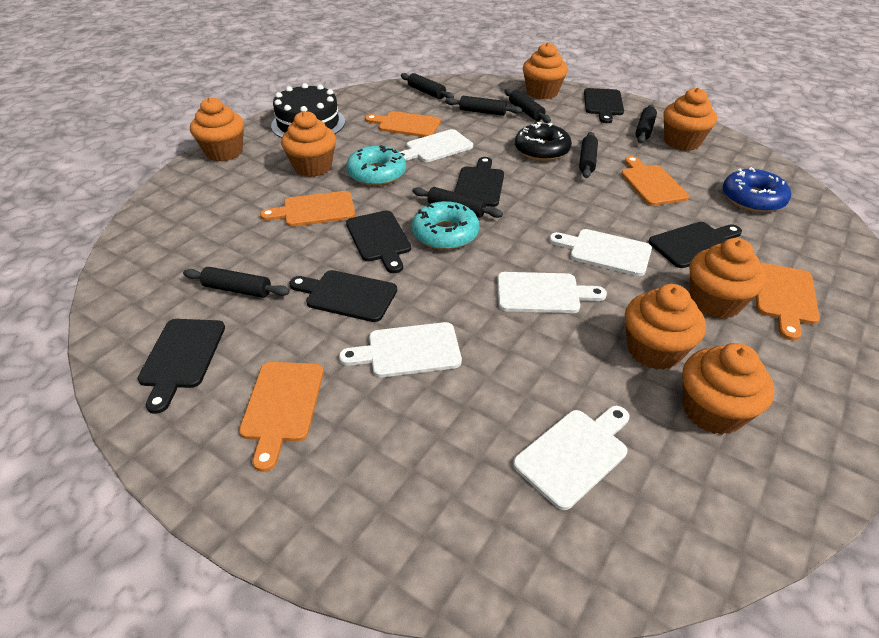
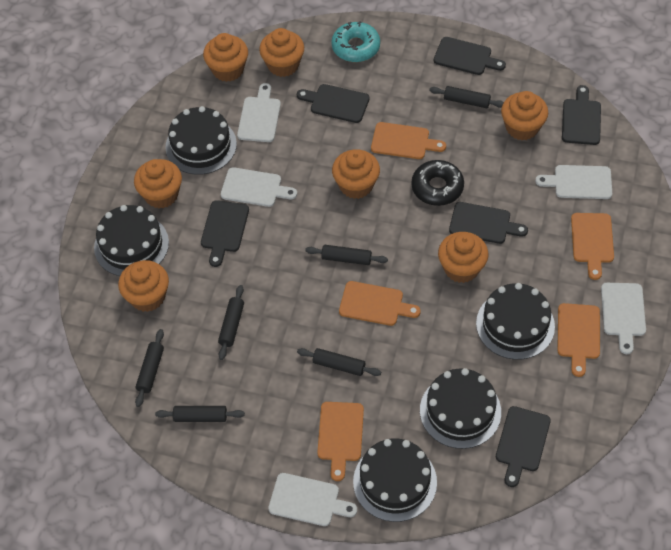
black cake: 1 -> 5
black rolling pin: 7 -> 6
blue donut: 1 -> 0
turquoise donut: 2 -> 1

